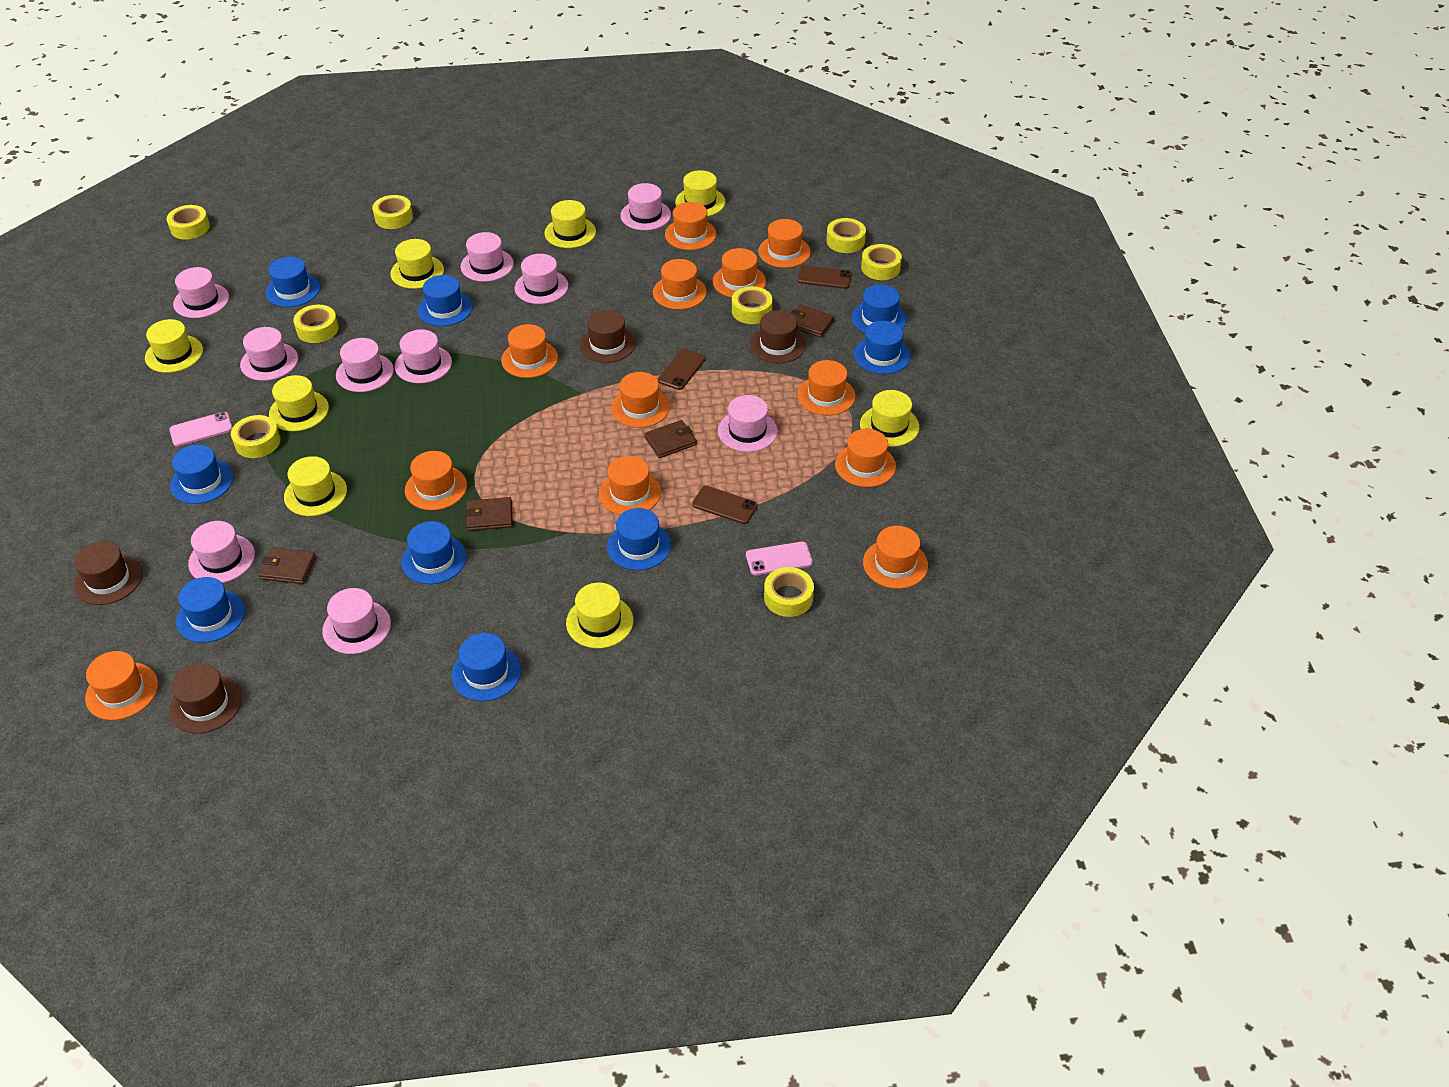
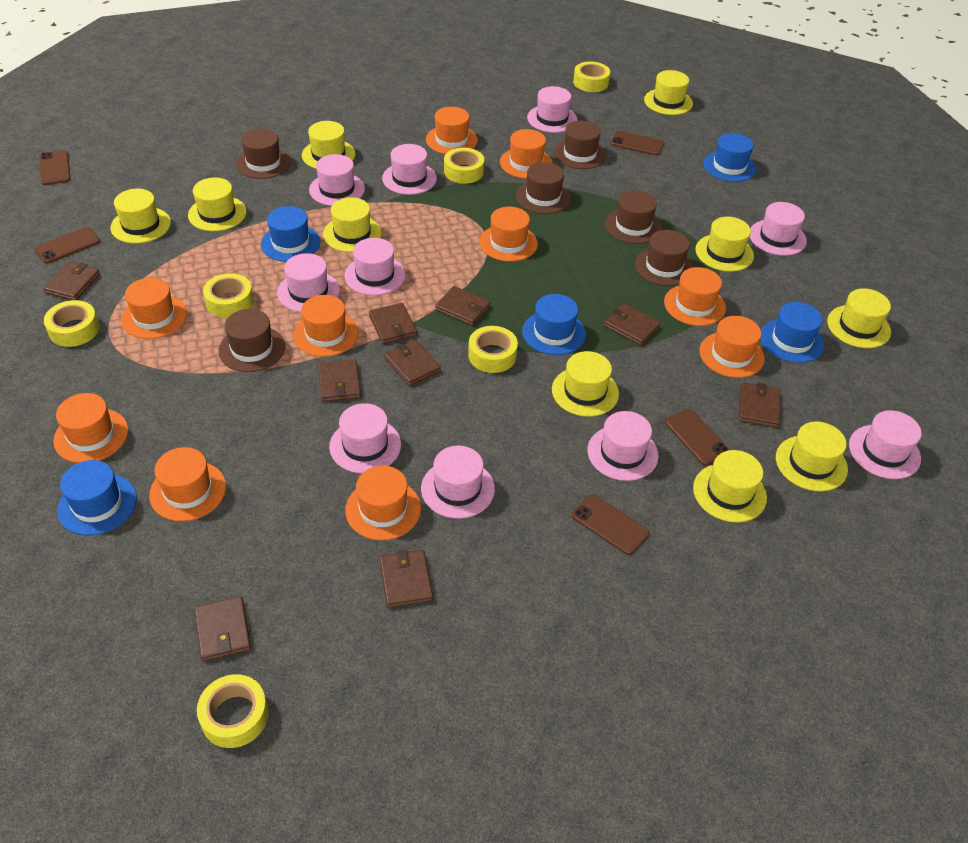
blue hat: 9 -> 5
brown hat: 4 -> 6
brown phone: 3 -> 5
brown wallet: 4 -> 9
orange hat: 12 -> 10
pink phone: 2 -> 0
yellow hat: 8 -> 10
yellow tape: 8 -> 6

